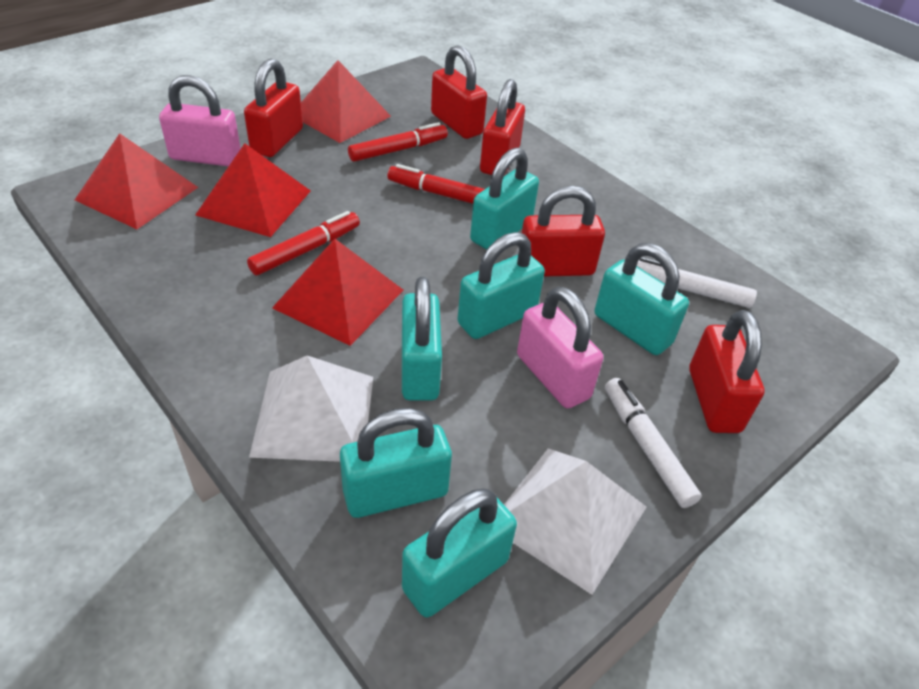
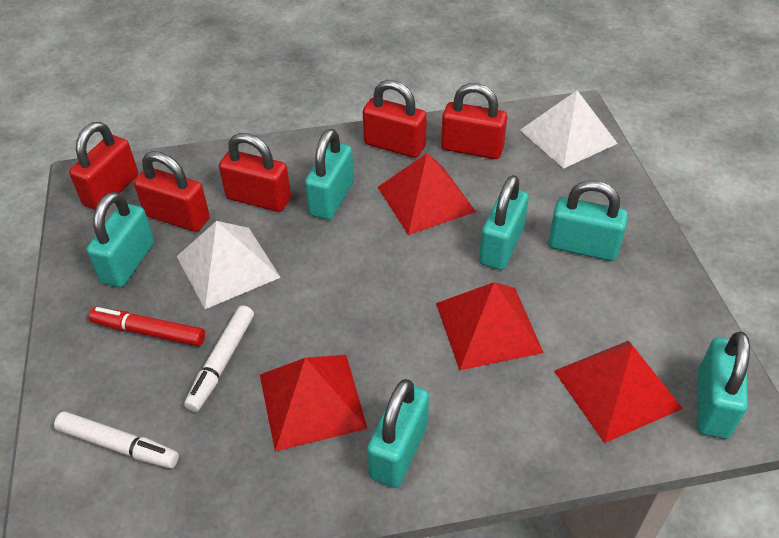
pink padlock: 2 -> 0
red marker: 3 -> 1

